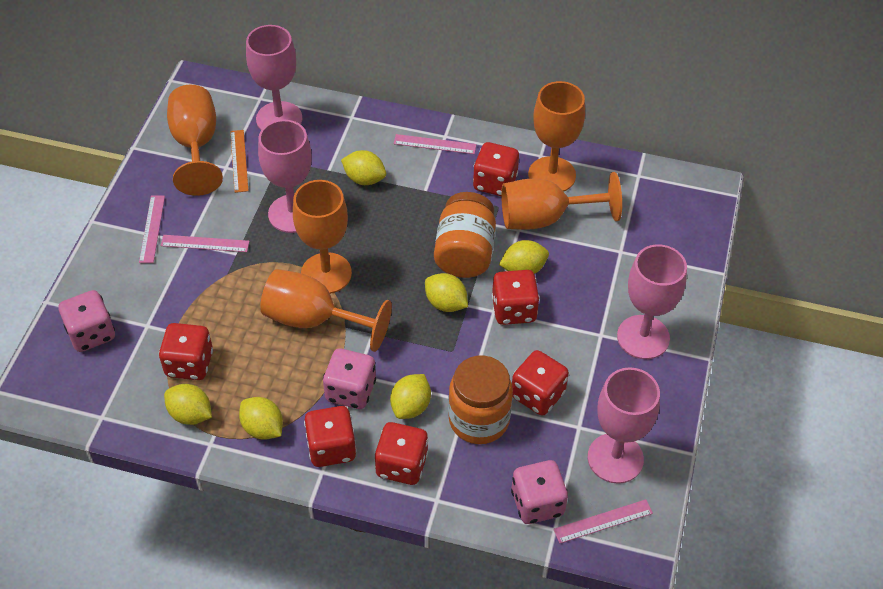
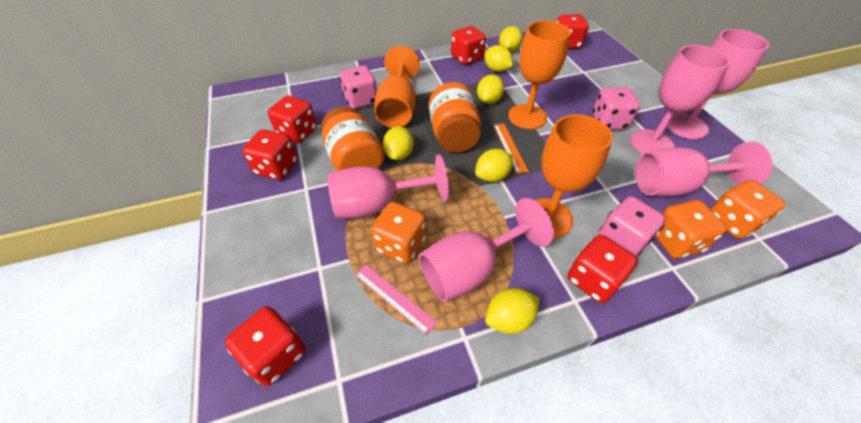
orange dice: 0 -> 3
orange goblet: 5 -> 3
pink goblet: 4 -> 5
pink ruler: 4 -> 1

